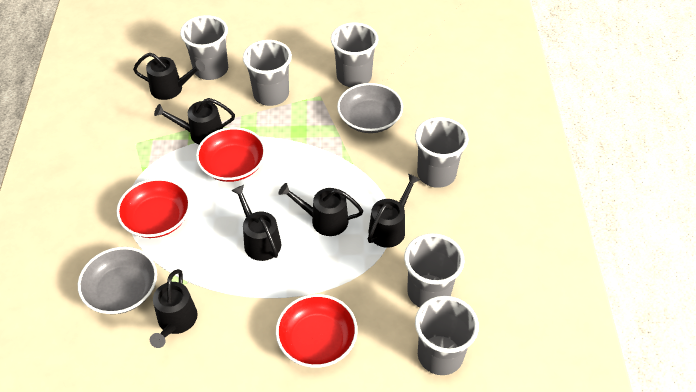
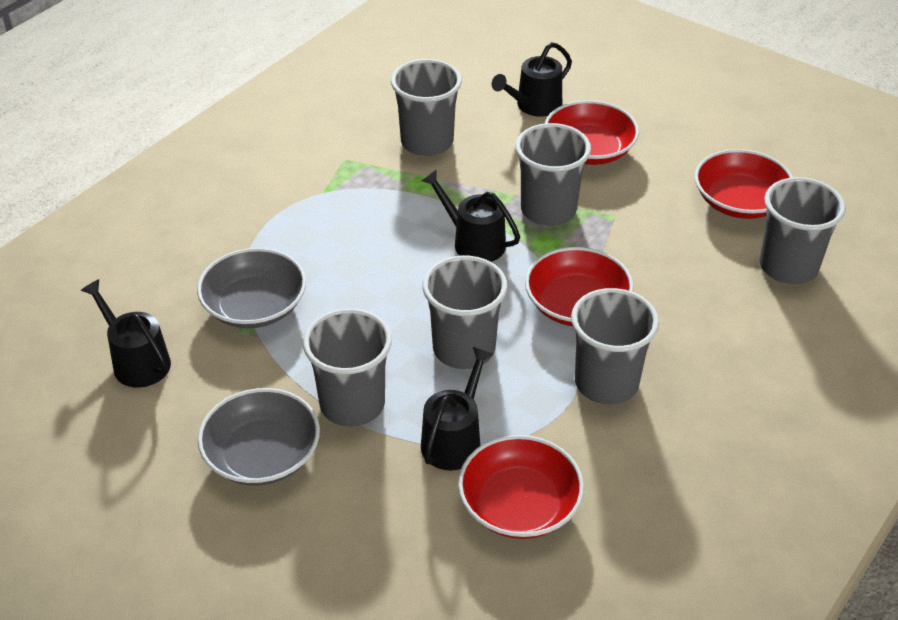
black watering can: 6 -> 4
red bowl: 3 -> 4

